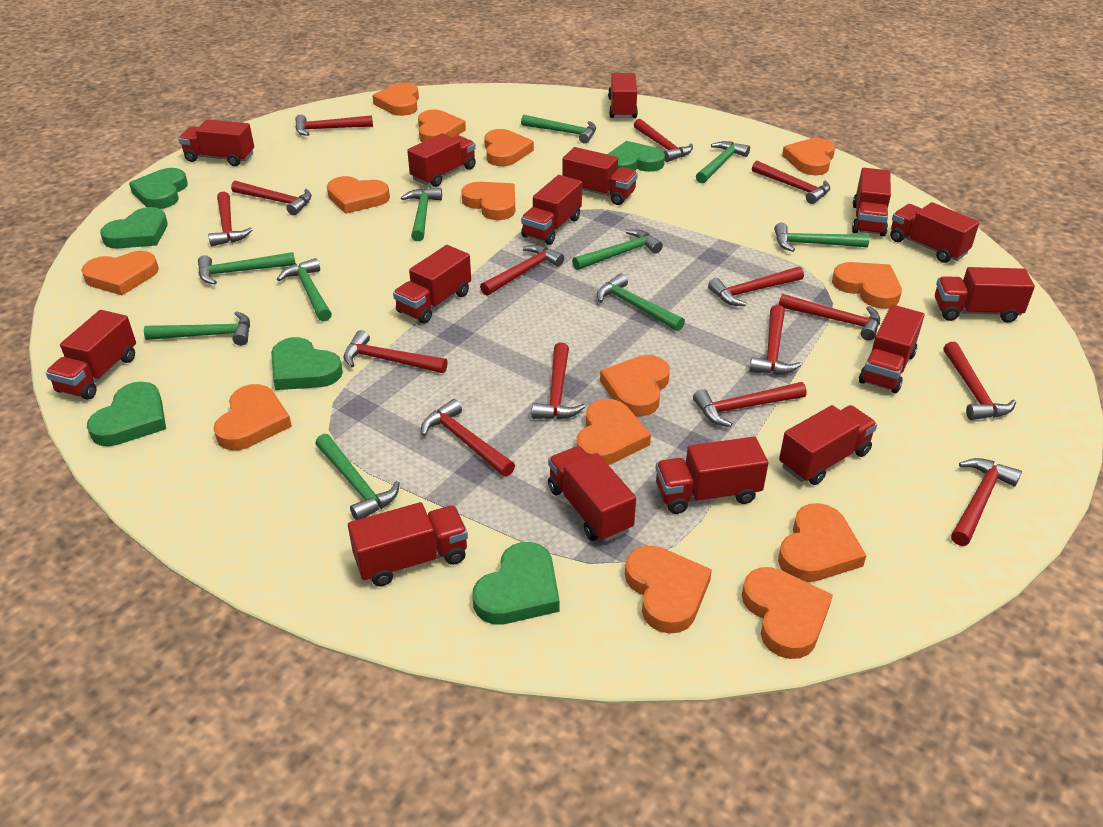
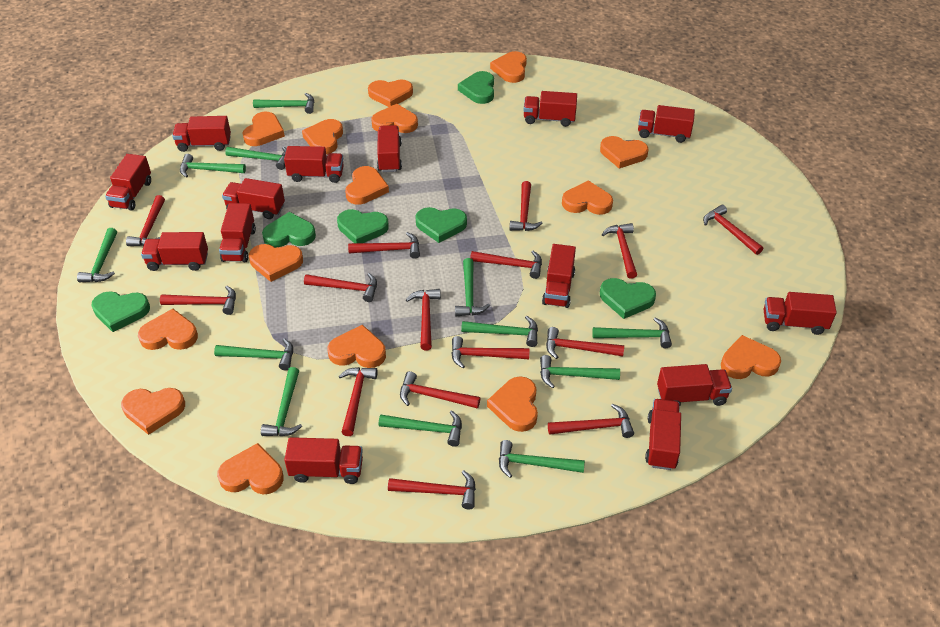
green hammer: 10 -> 12
orange heart: 14 -> 15
red truck: 15 -> 14

